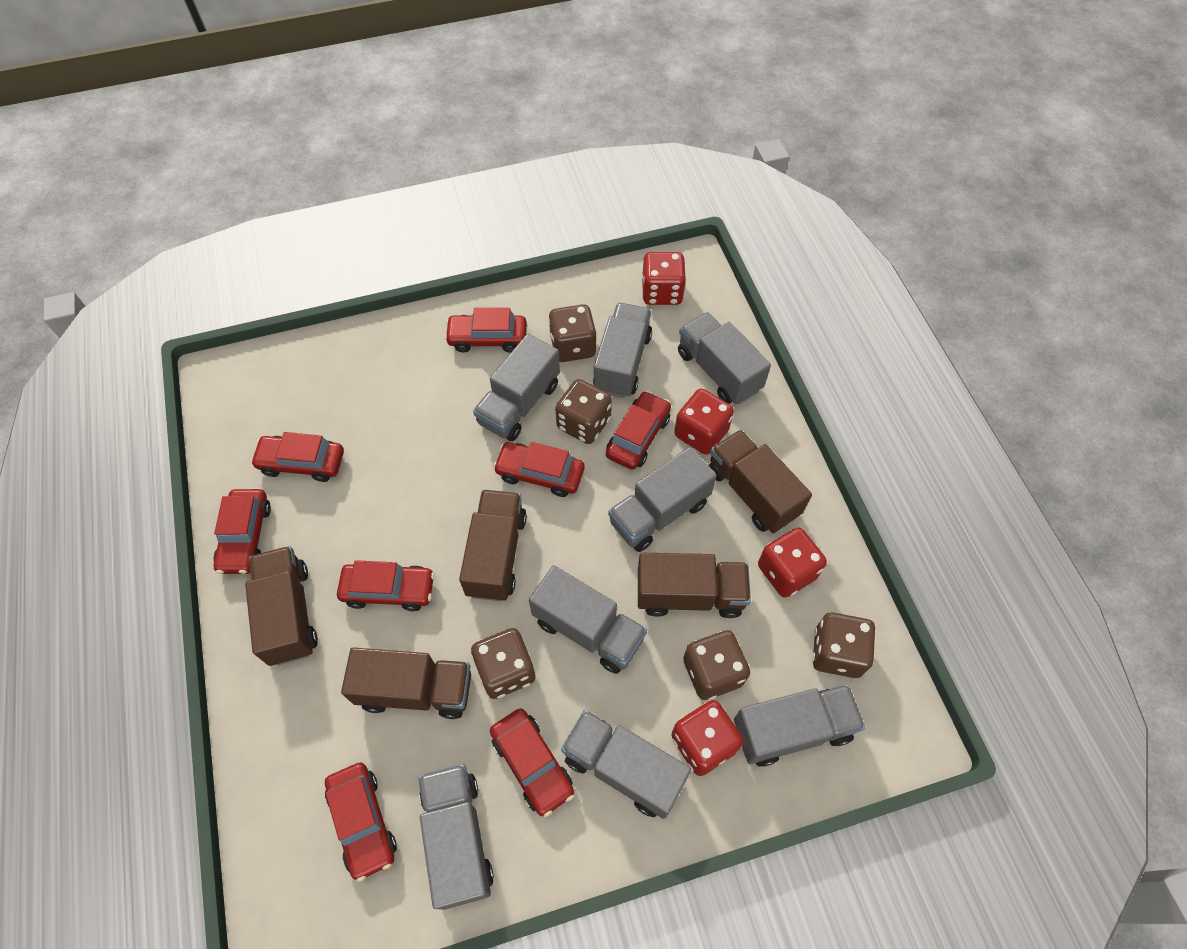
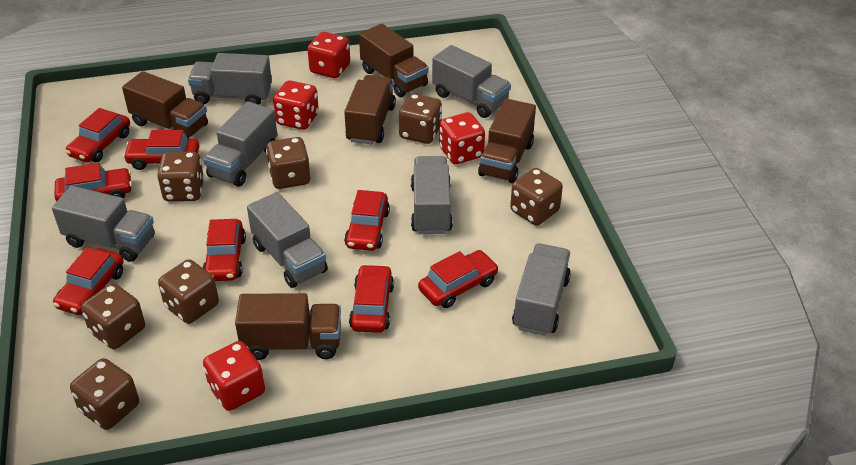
brown dice: 5 -> 7
grey truck: 8 -> 7

